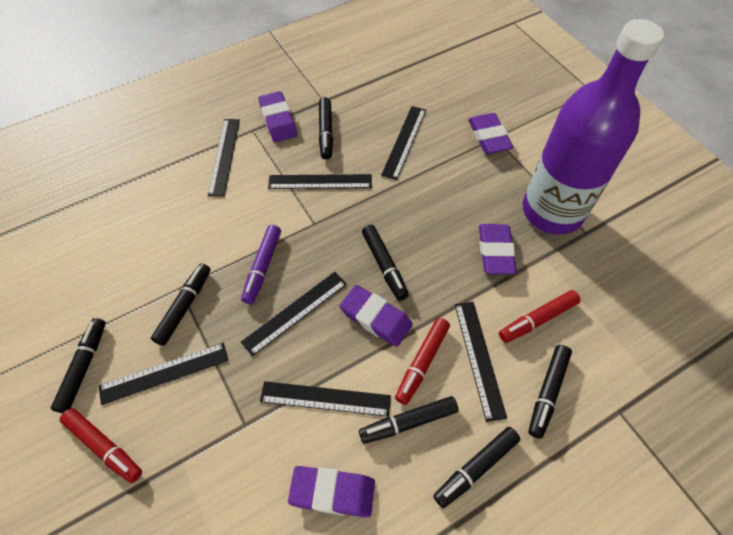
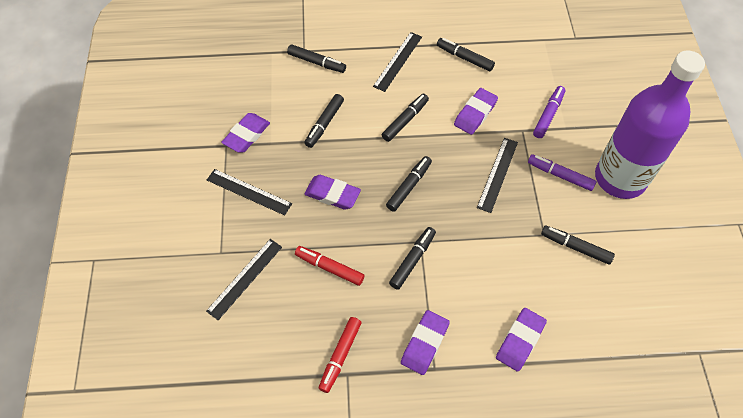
black ruler: 7 -> 4
purple marker: 1 -> 2
red marker: 3 -> 2

